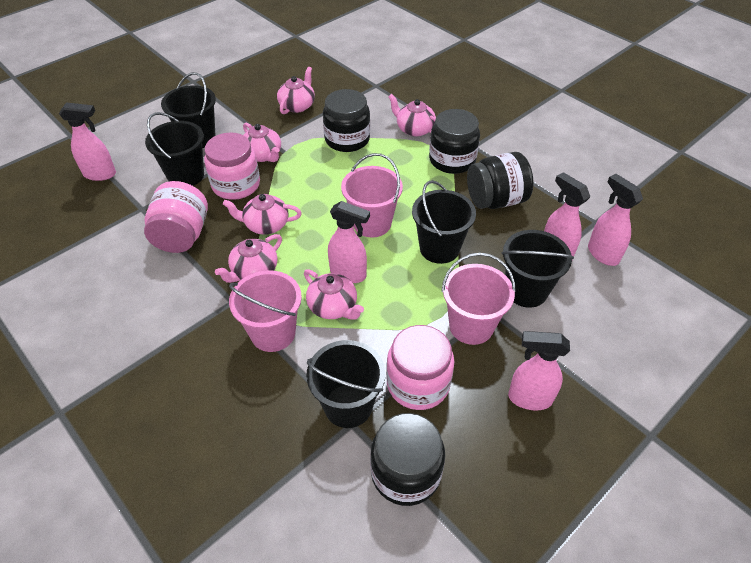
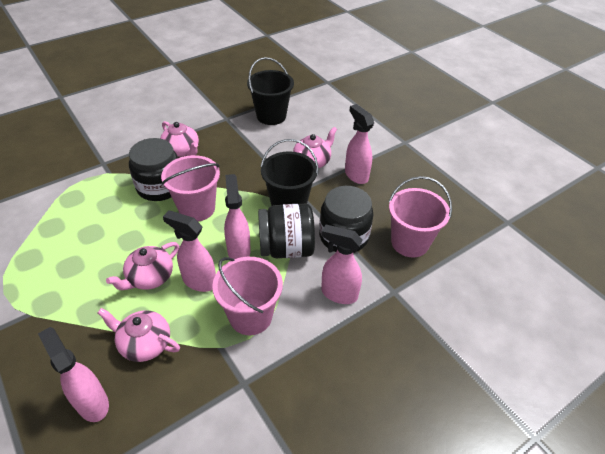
black bucket: 5 -> 2
black jar: 4 -> 3
pink jar: 3 -> 0
pink teapot: 6 -> 4

